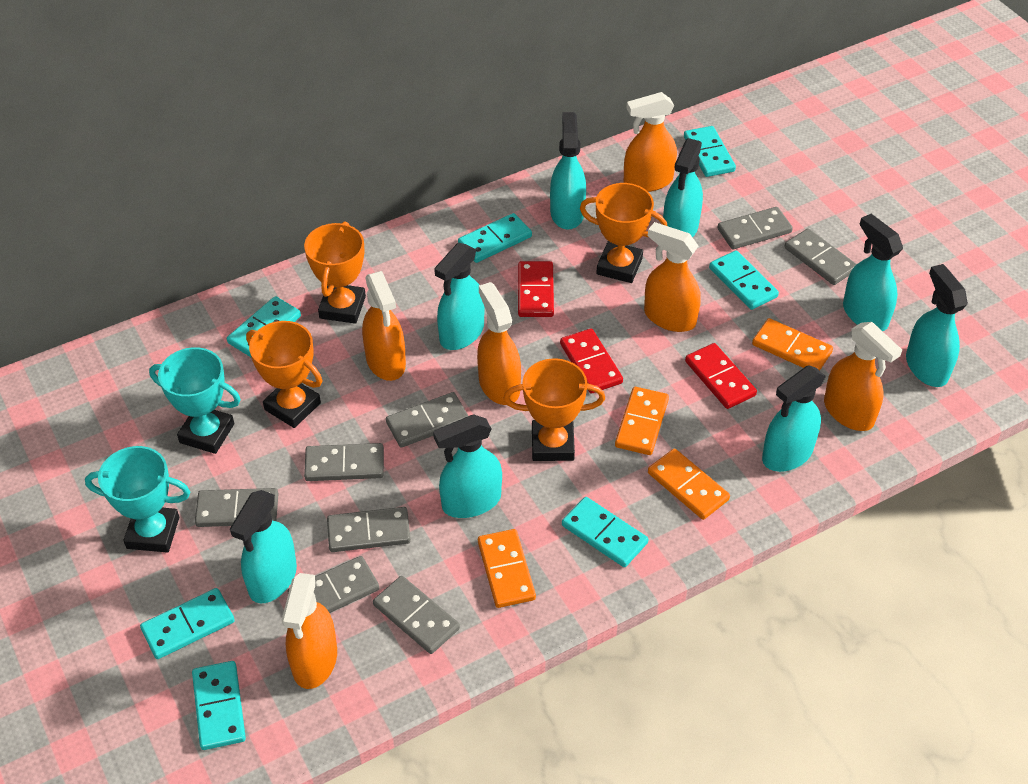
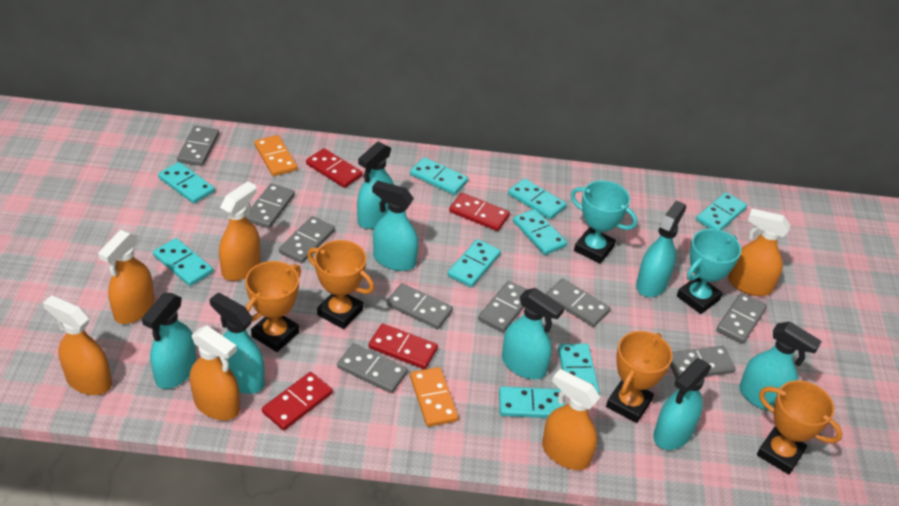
grey domino: 8 -> 9
orange domino: 4 -> 2
red domino: 3 -> 4
turquoise domino: 7 -> 9

